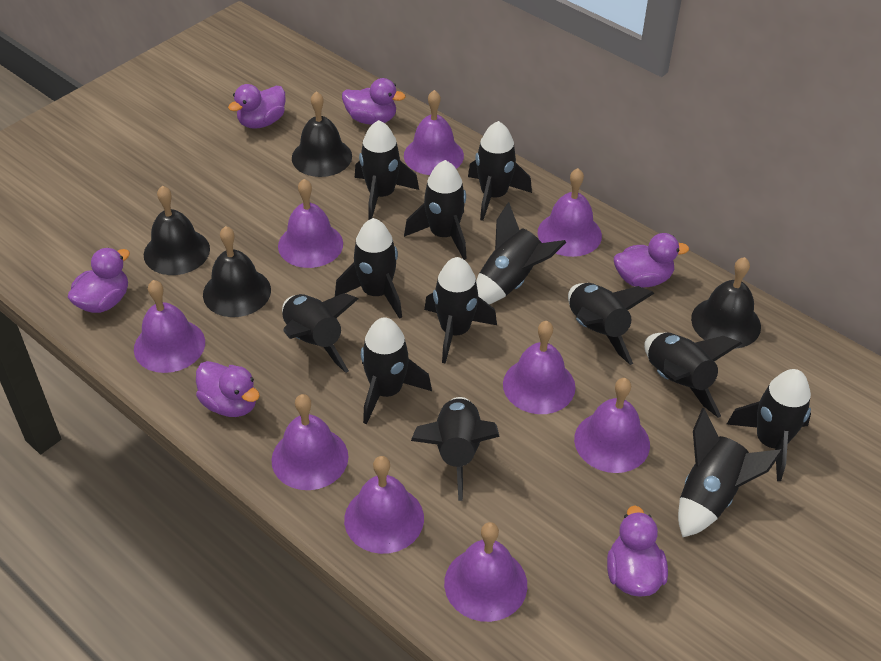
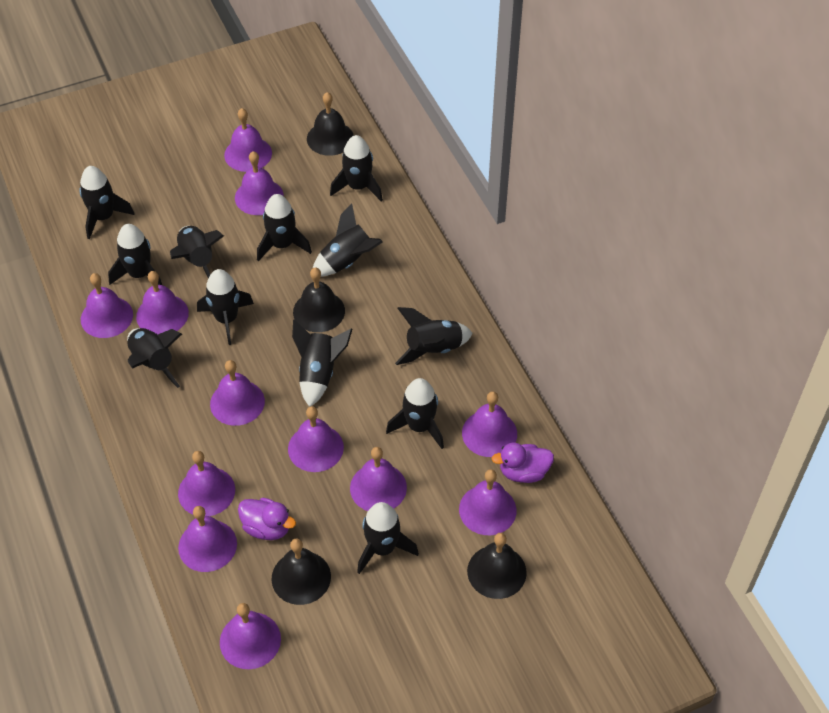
black rocket: 13 -> 12
purple bell: 9 -> 12
purple duck: 6 -> 2

